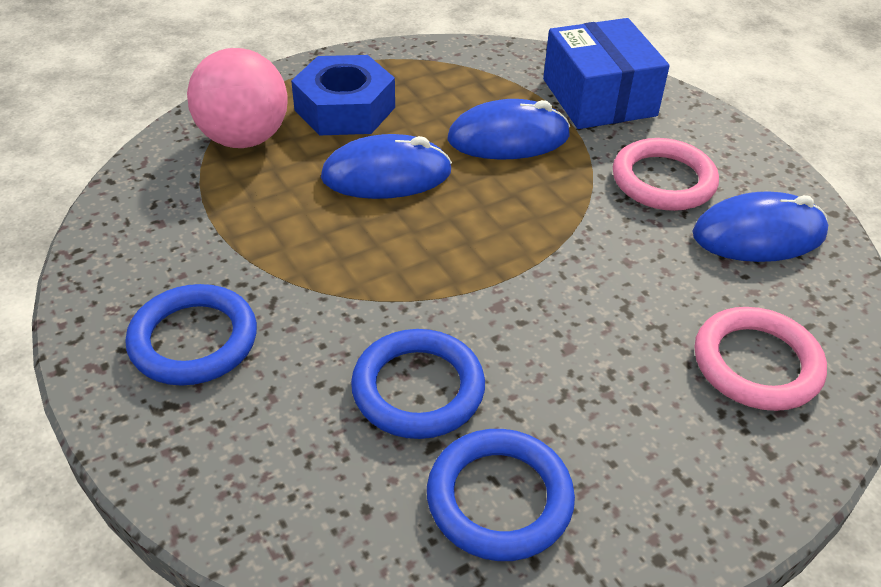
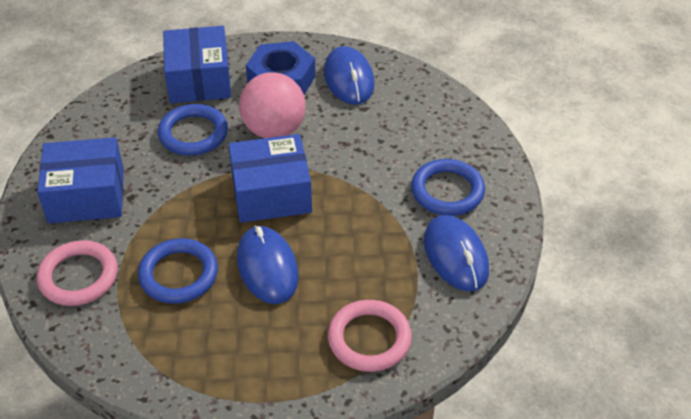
blue box: 1 -> 3

